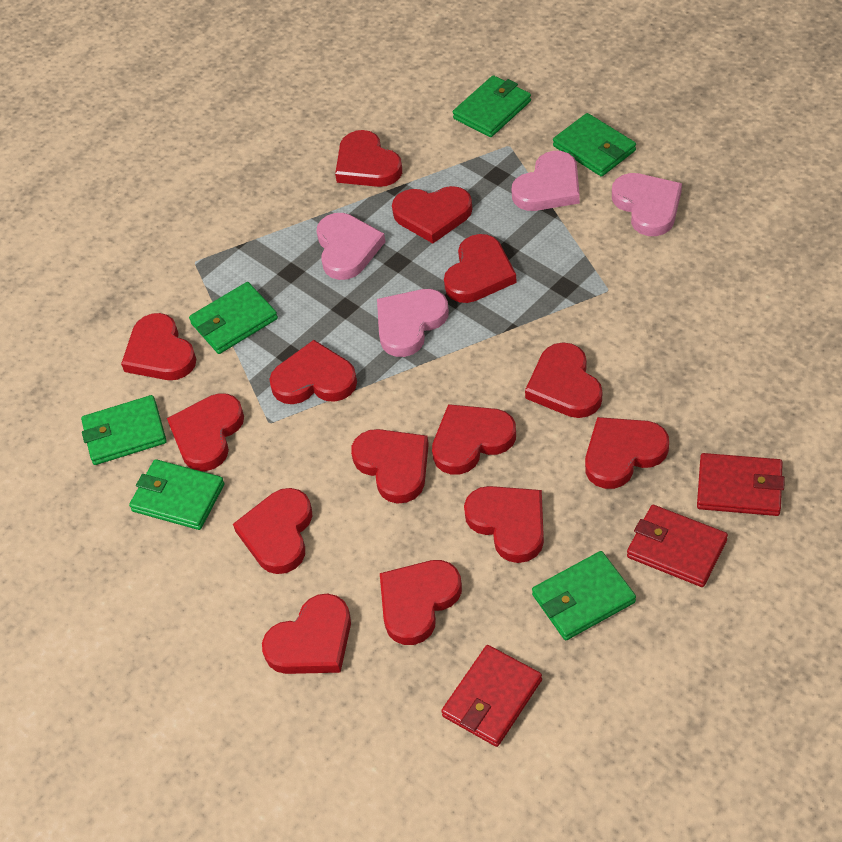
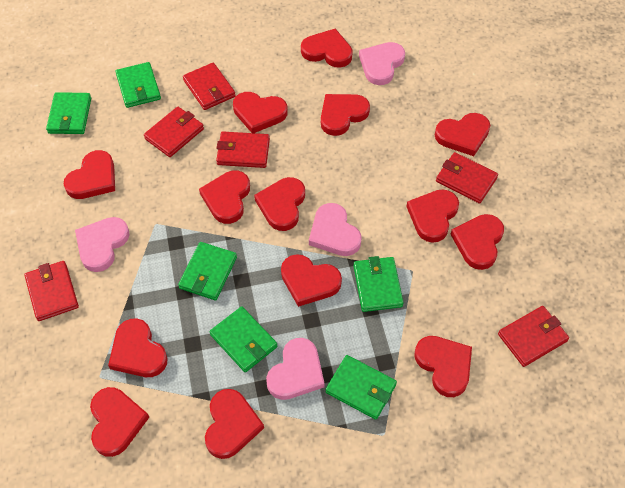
red wallet: 3 -> 6

